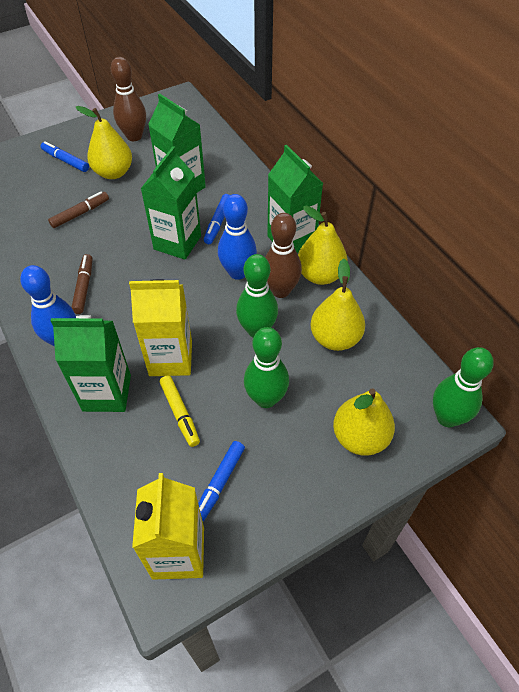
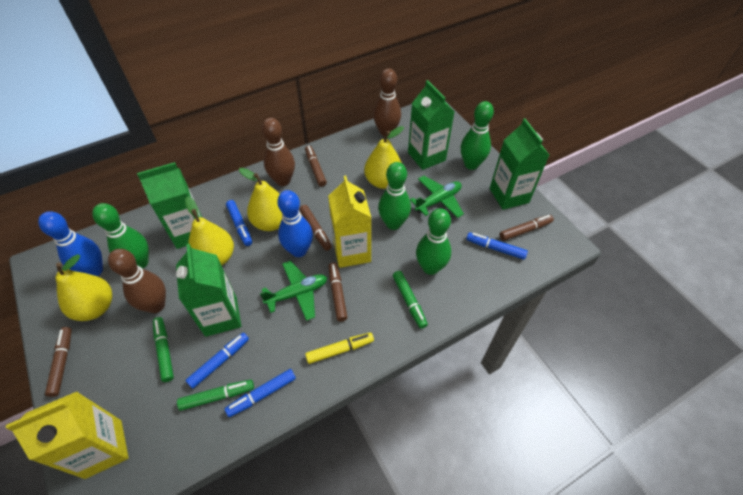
blue marker: 3 -> 4
brown bowling pin: 2 -> 3
brown marker: 2 -> 5
green bowling pin: 3 -> 4
green marker: 0 -> 3
green plane: 0 -> 2

